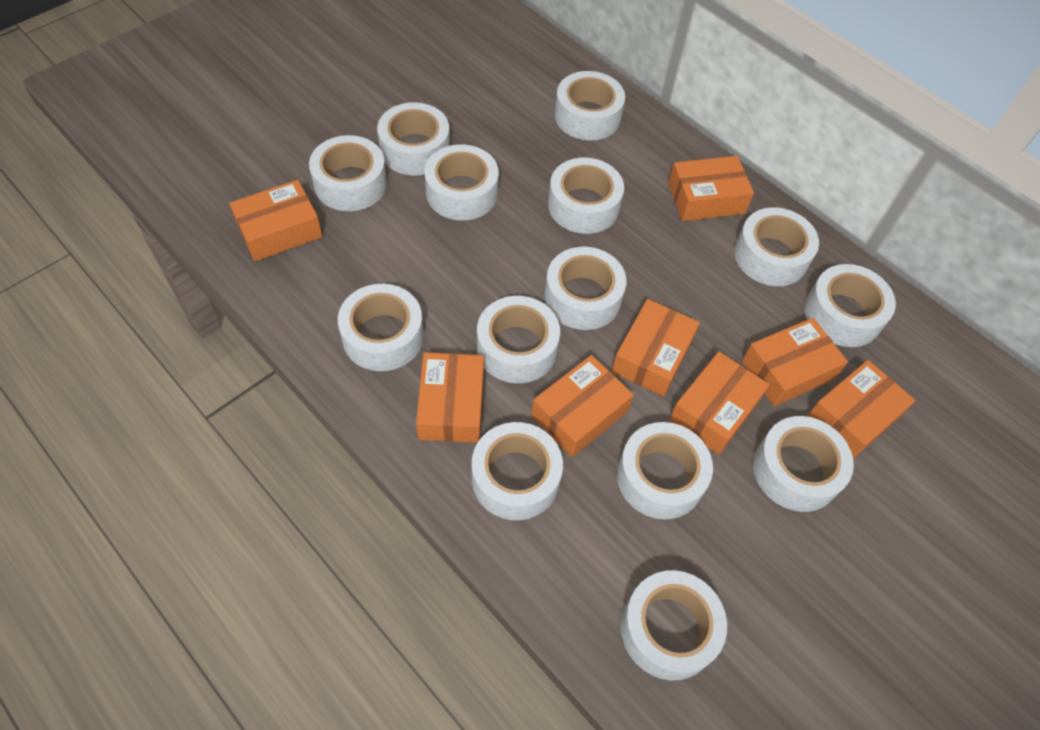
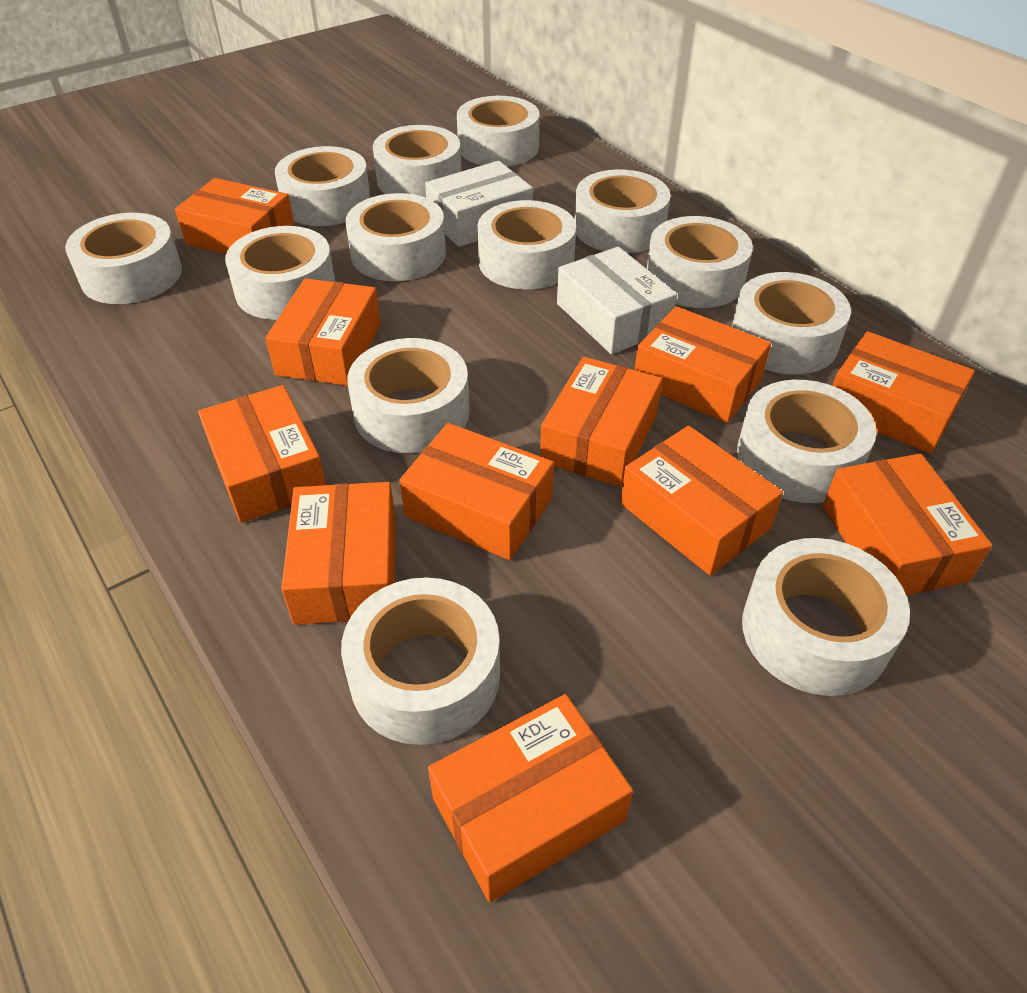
orange box: 8 -> 11
white box: 0 -> 2

